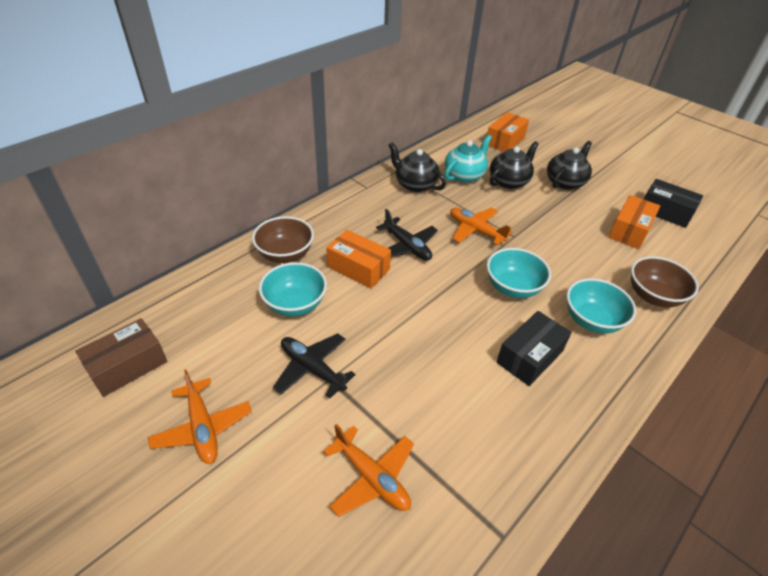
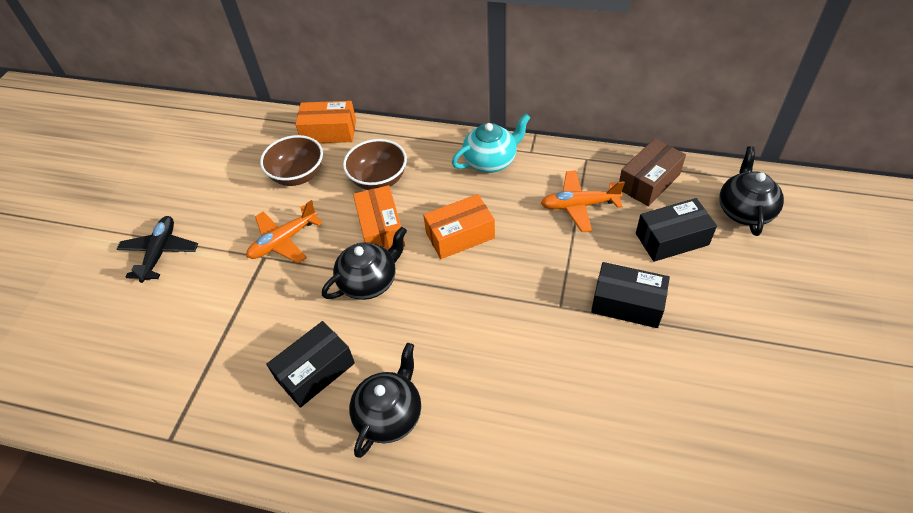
black box: 2 -> 3
black plane: 2 -> 1
orange plane: 3 -> 2
turquoise bowl: 3 -> 0

